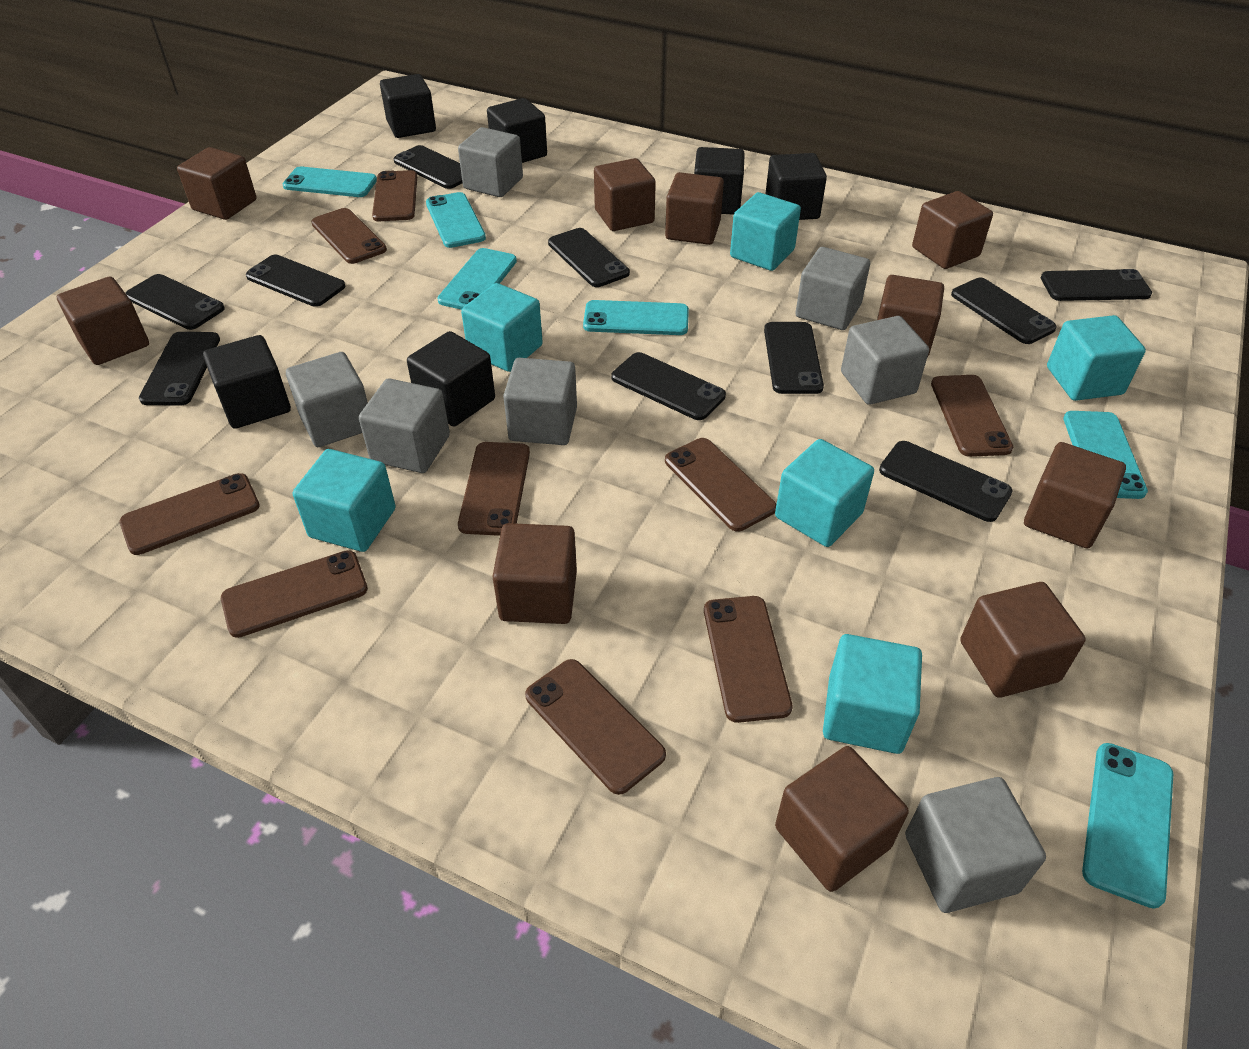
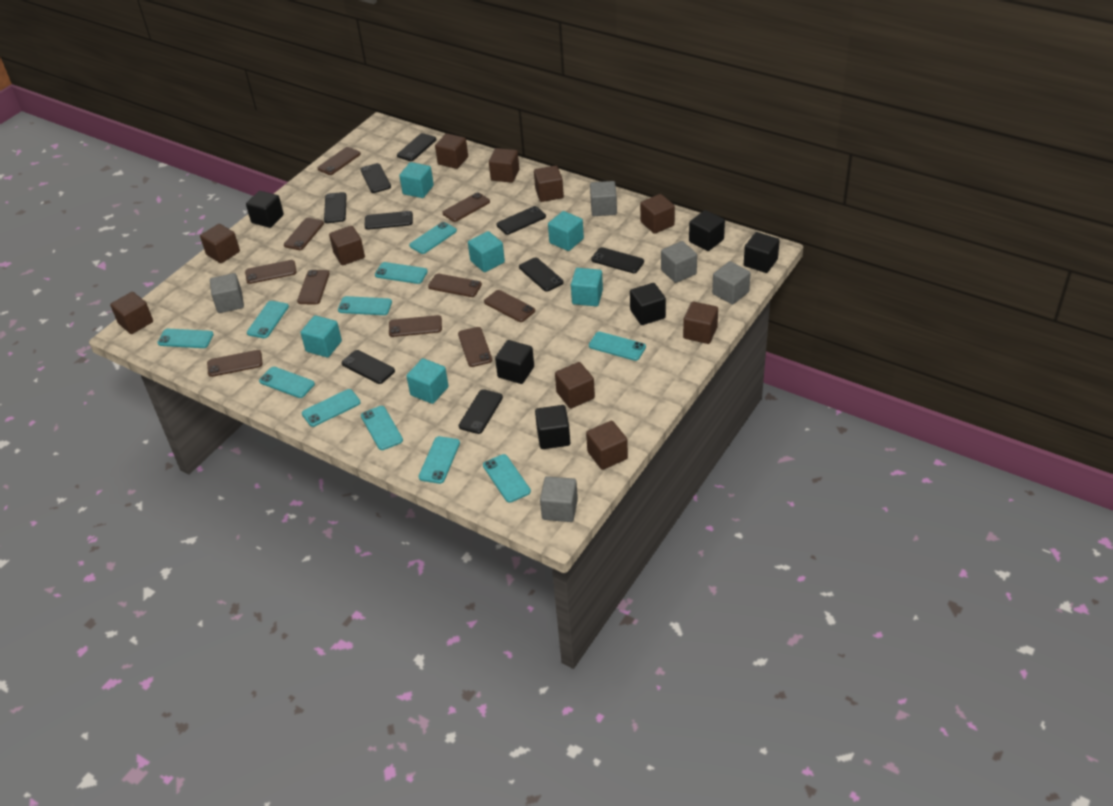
black phone: 10 -> 9
brown phone: 9 -> 10
grey cube: 7 -> 5
turquoise phone: 6 -> 11

